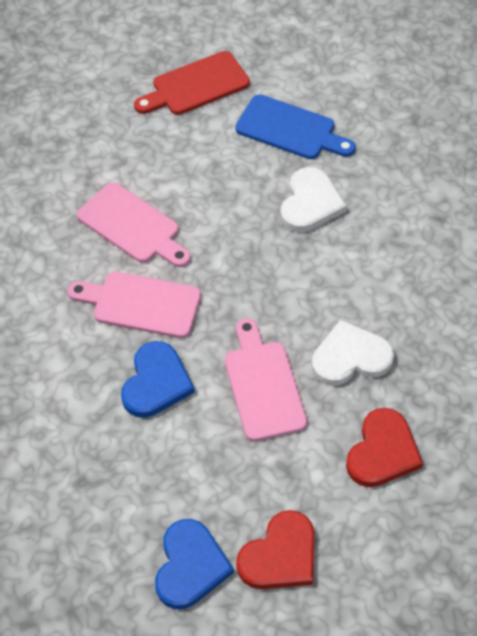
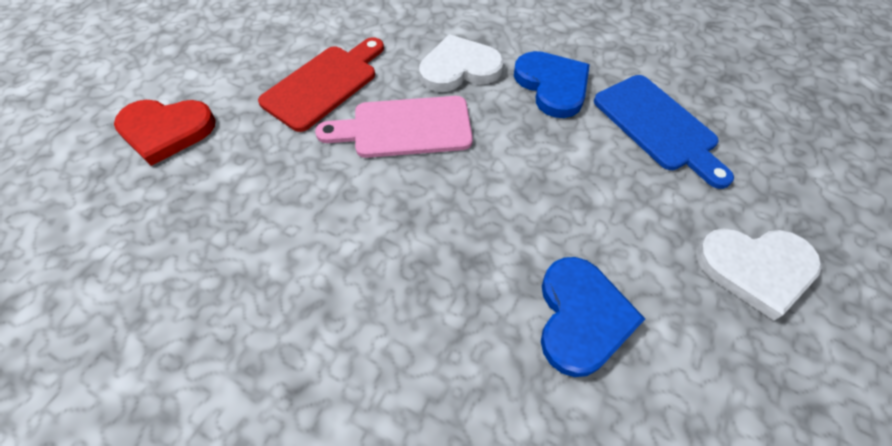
pink cutting board: 3 -> 1
red heart: 2 -> 1

